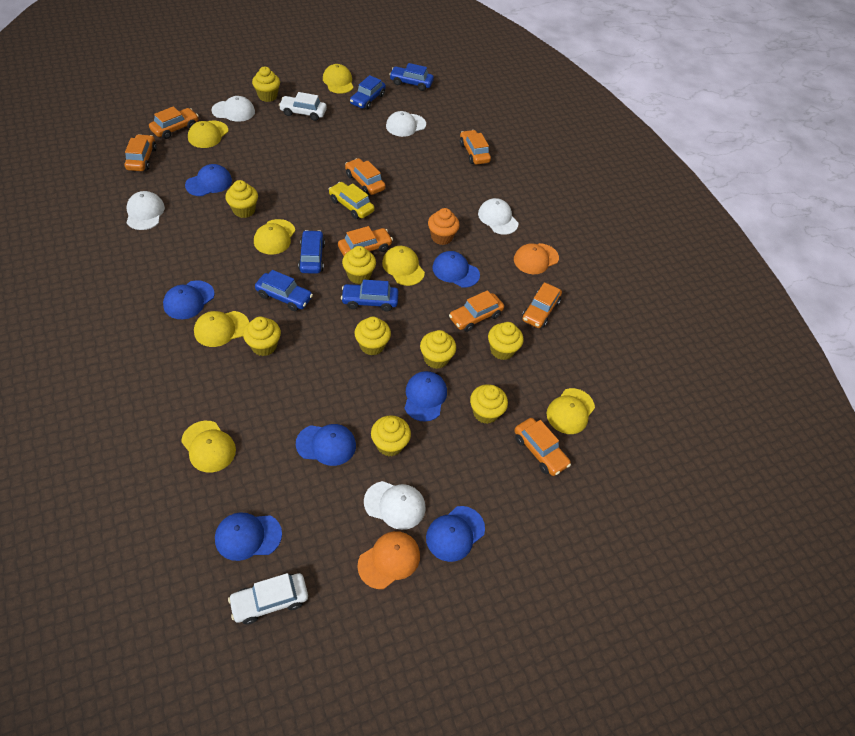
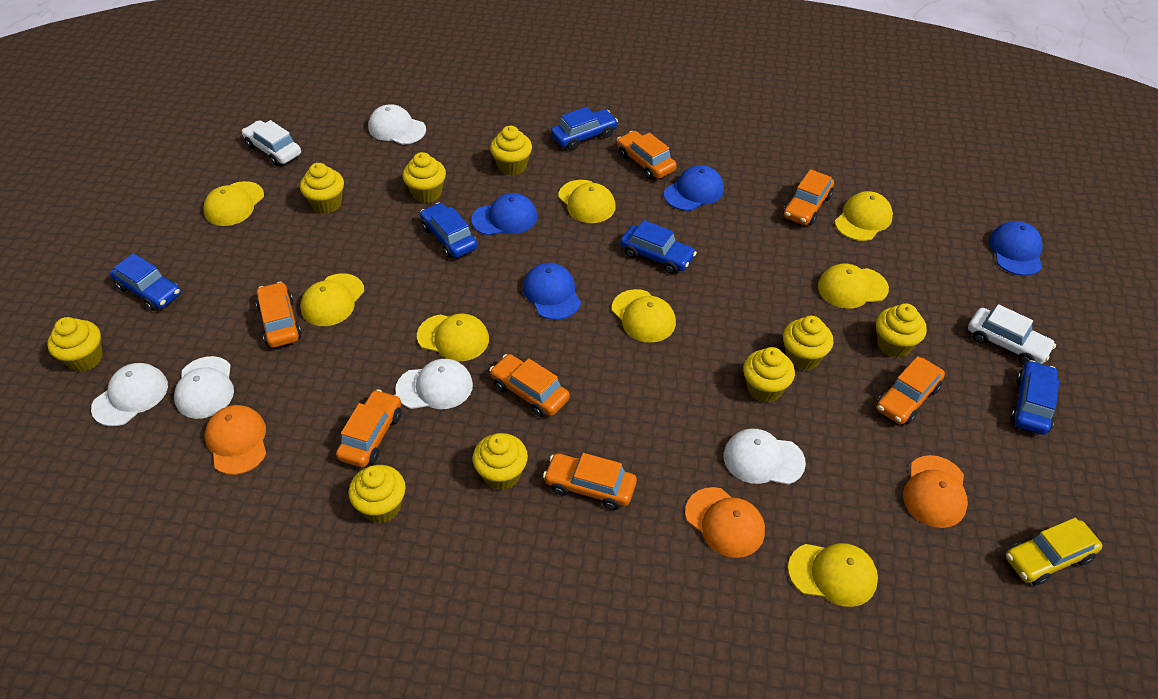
blue cap: 7 -> 4
orange cap: 2 -> 3
orange car: 8 -> 7
orange cupcake: 1 -> 0
yellow cap: 7 -> 8

